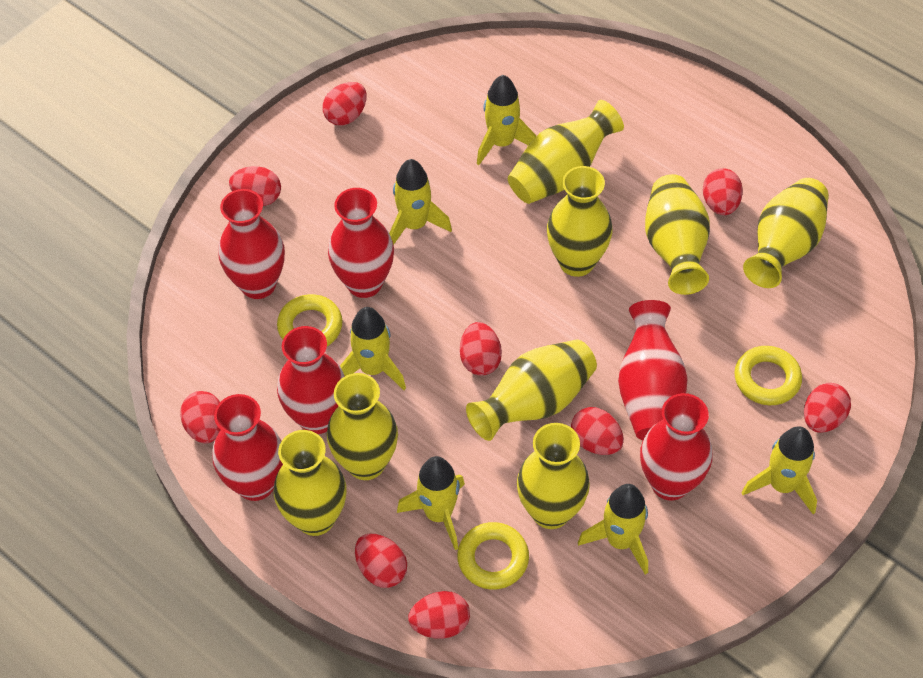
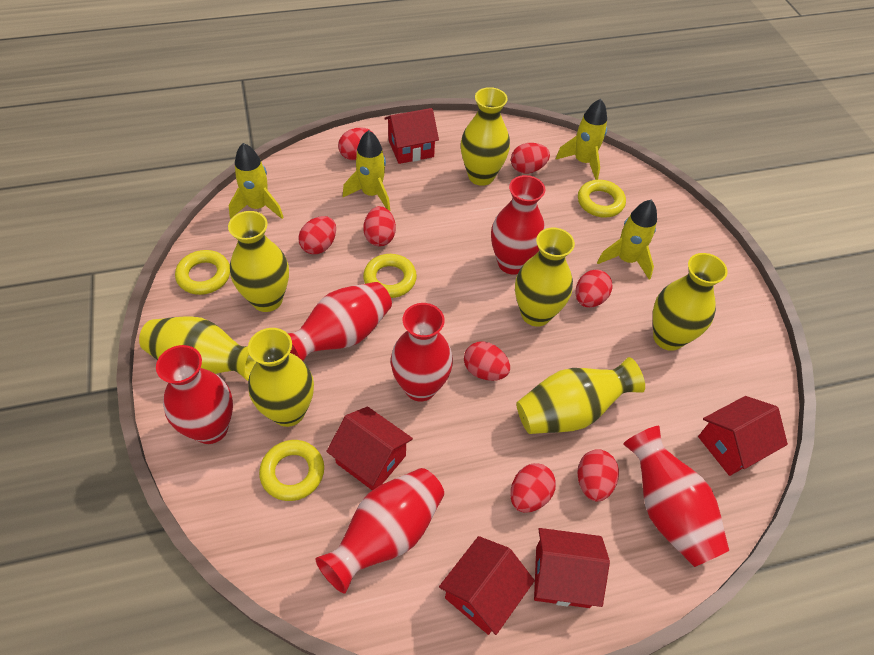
red egg: 9 -> 8
red house: 0 -> 5
yellow ring: 3 -> 4
yellow rocket: 6 -> 4
yellow vase: 8 -> 7

